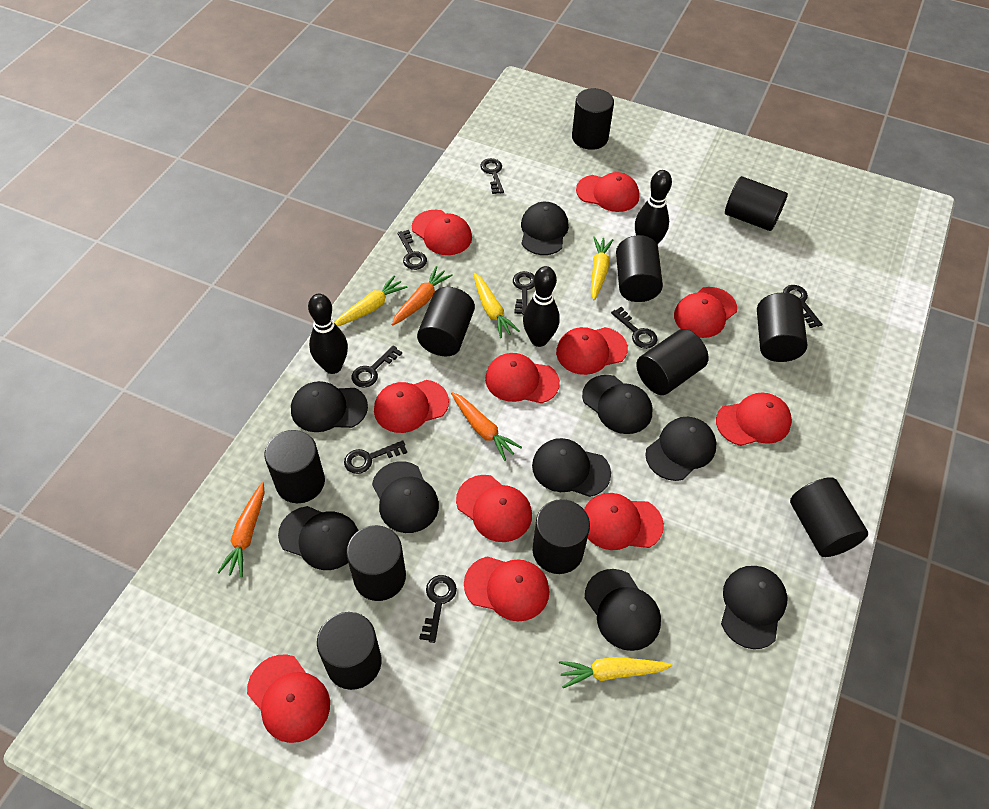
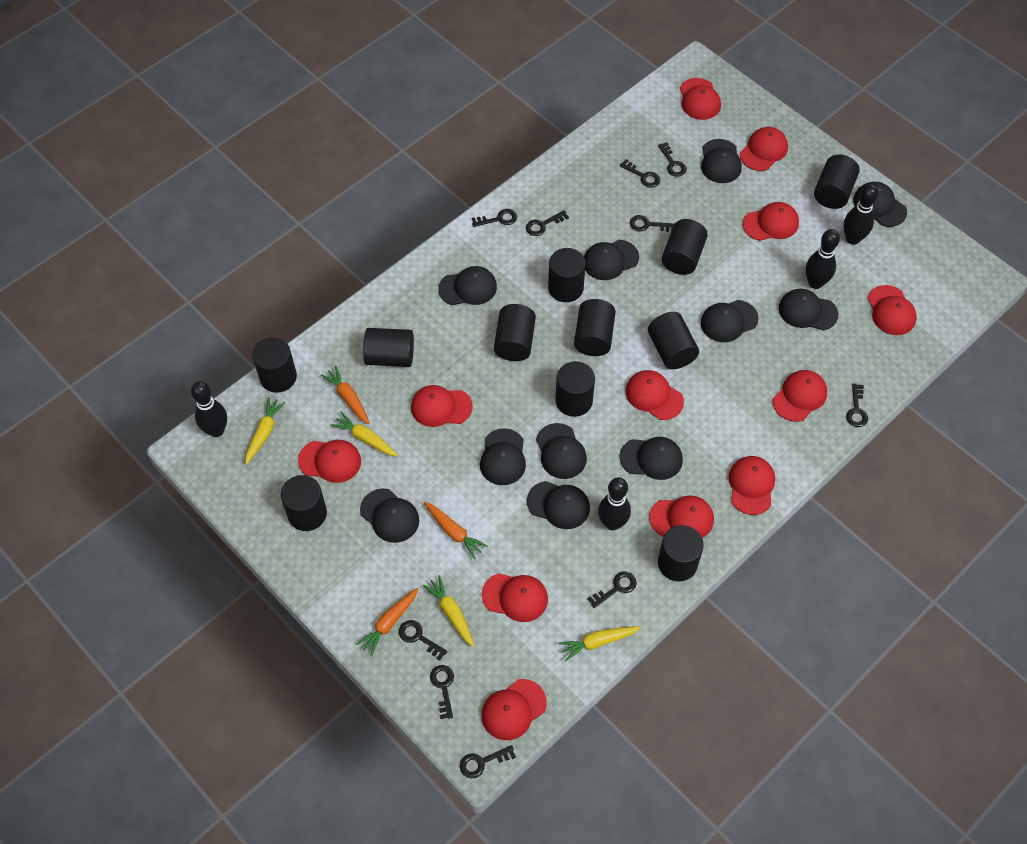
black bowling pin: 3 -> 4
black cap: 9 -> 11
black key: 8 -> 10
red cap: 11 -> 12

